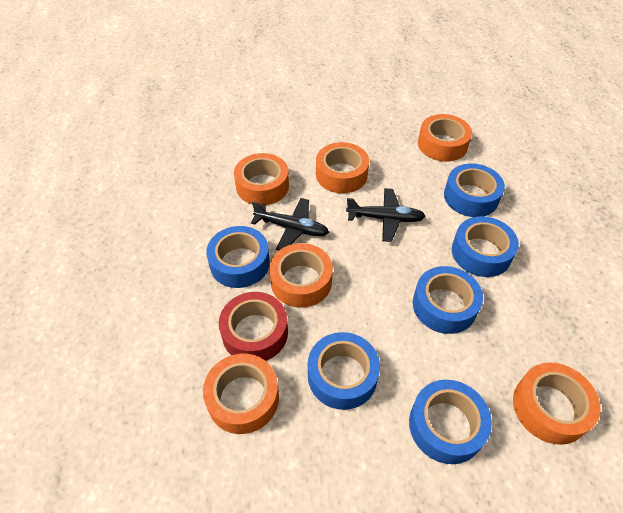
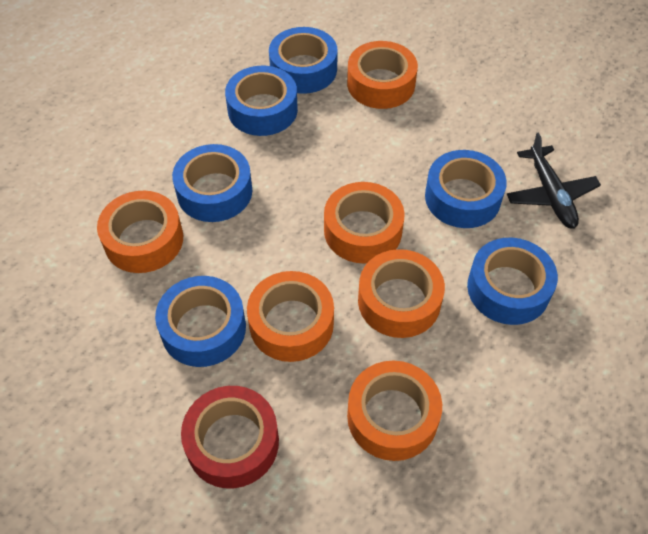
black plane: 2 -> 1

